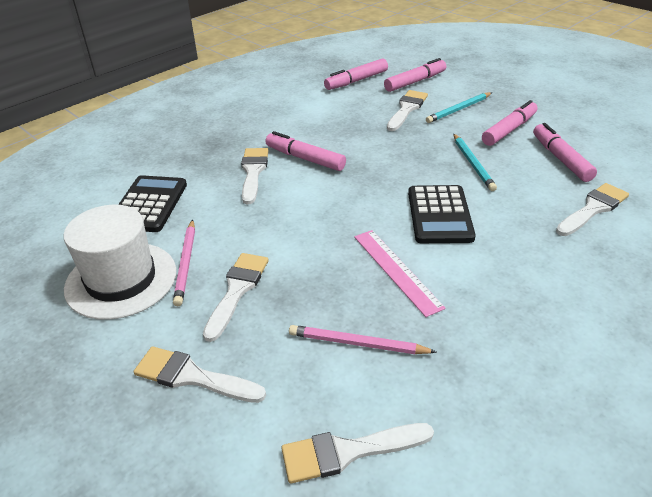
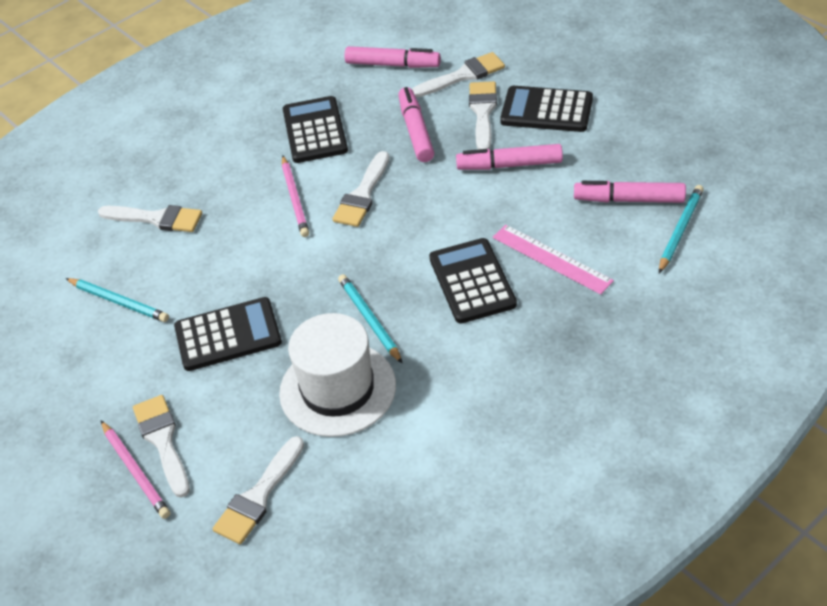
black calculator: 2 -> 4
pink marker: 5 -> 4
turquoise pencil: 2 -> 3

